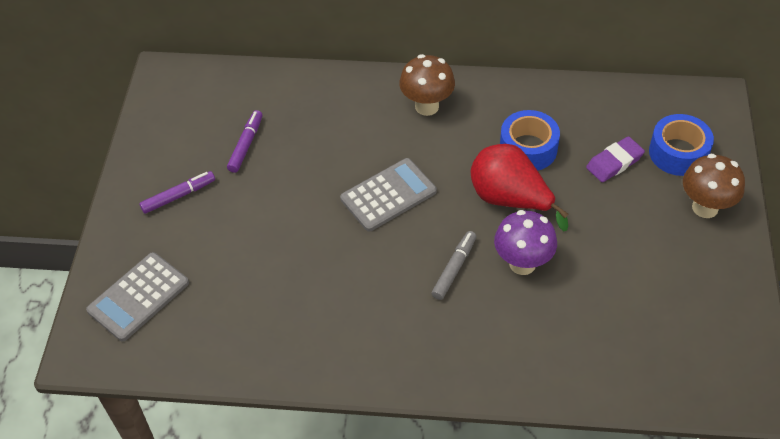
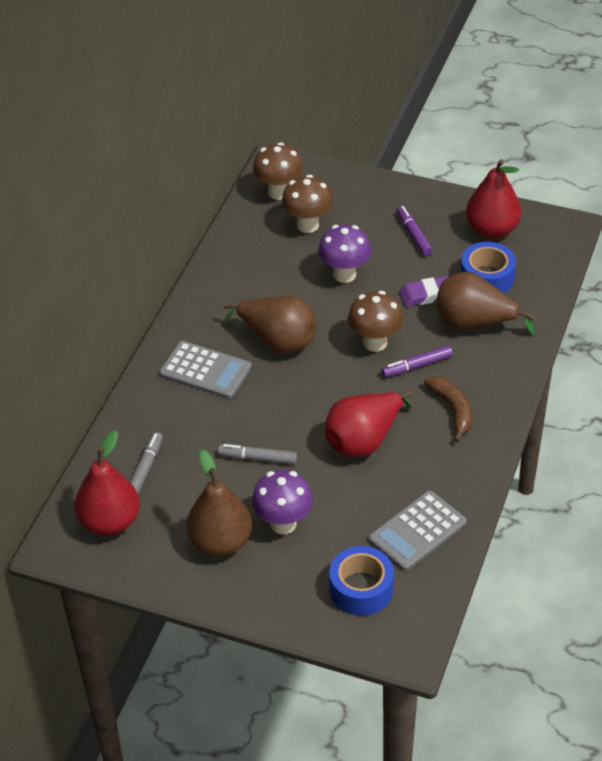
brown banana: 0 -> 1
brown mushroom: 2 -> 3
brown pear: 0 -> 3
grey marker: 1 -> 2
purple mushroom: 1 -> 2
red pear: 1 -> 3

